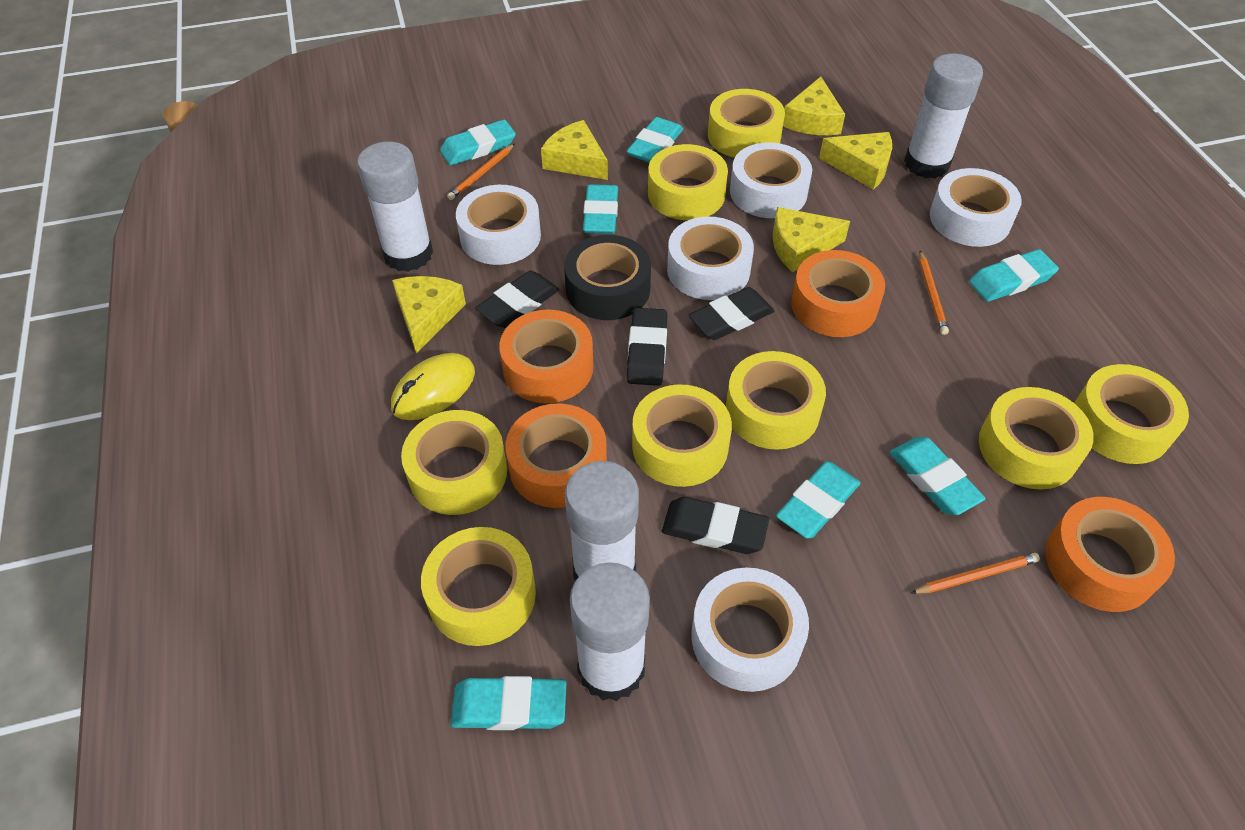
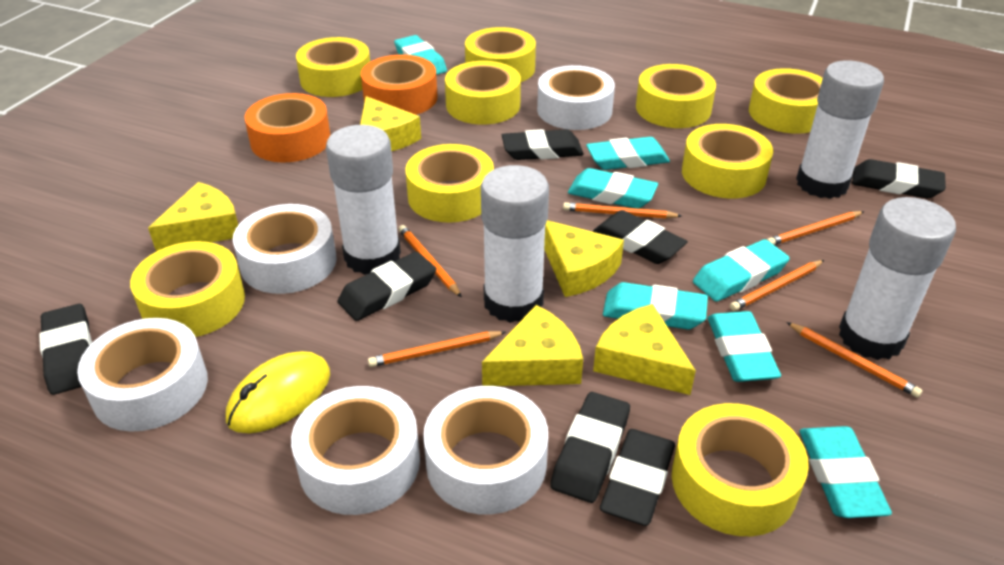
black eraser: 4 -> 7
black tape: 1 -> 0
orange pencil: 3 -> 6
orange tape: 4 -> 2
yellow tape: 8 -> 9

